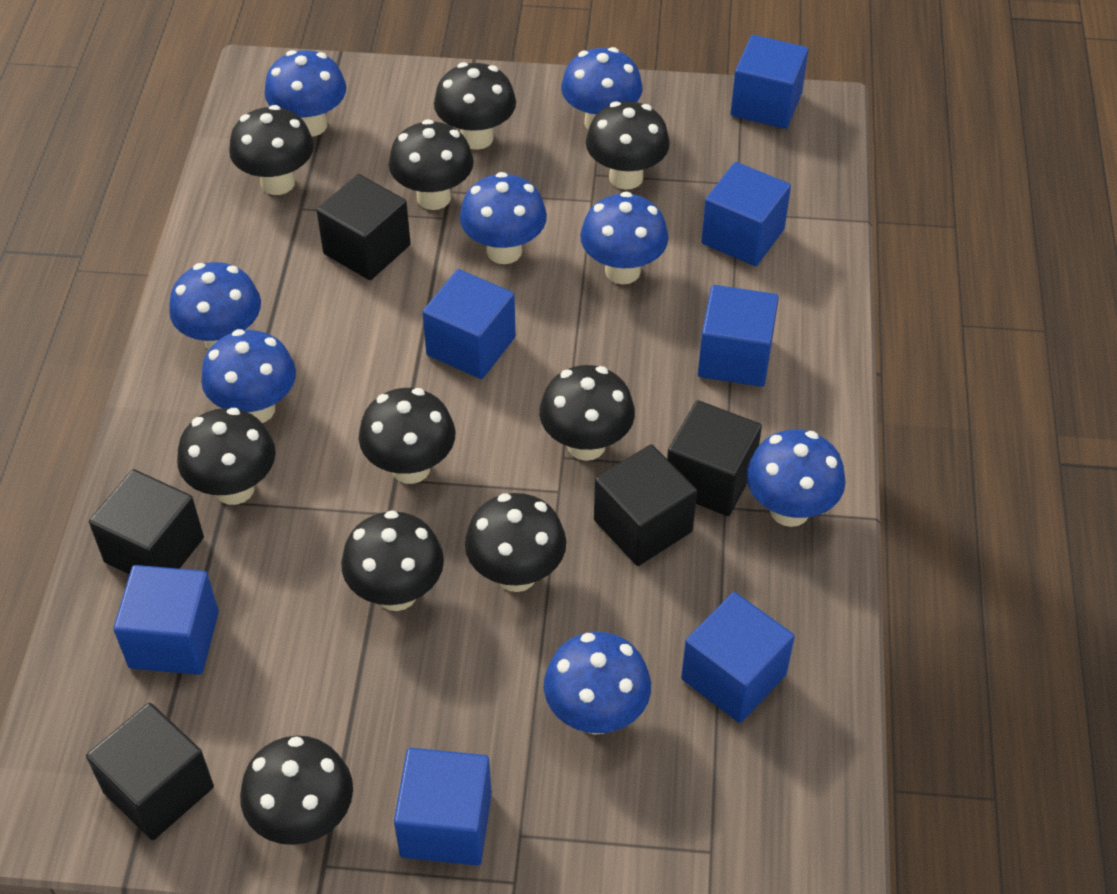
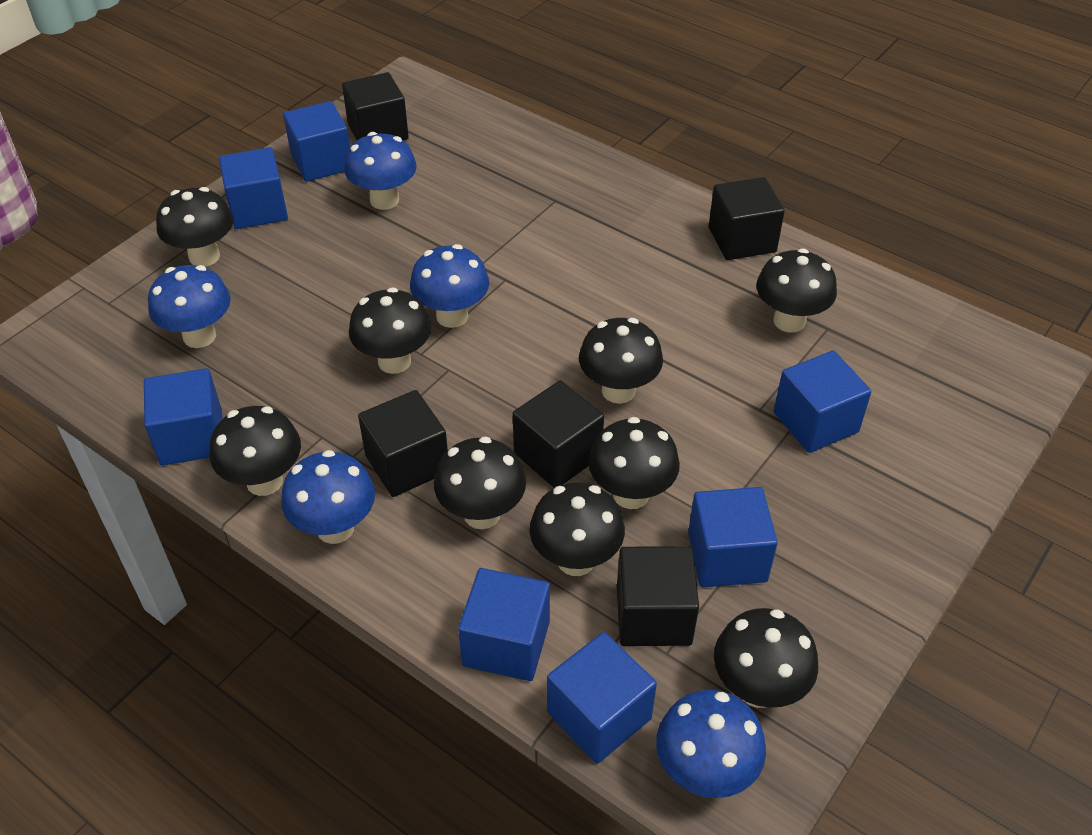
black mushroom: 10 -> 9
blue mushroom: 8 -> 5

